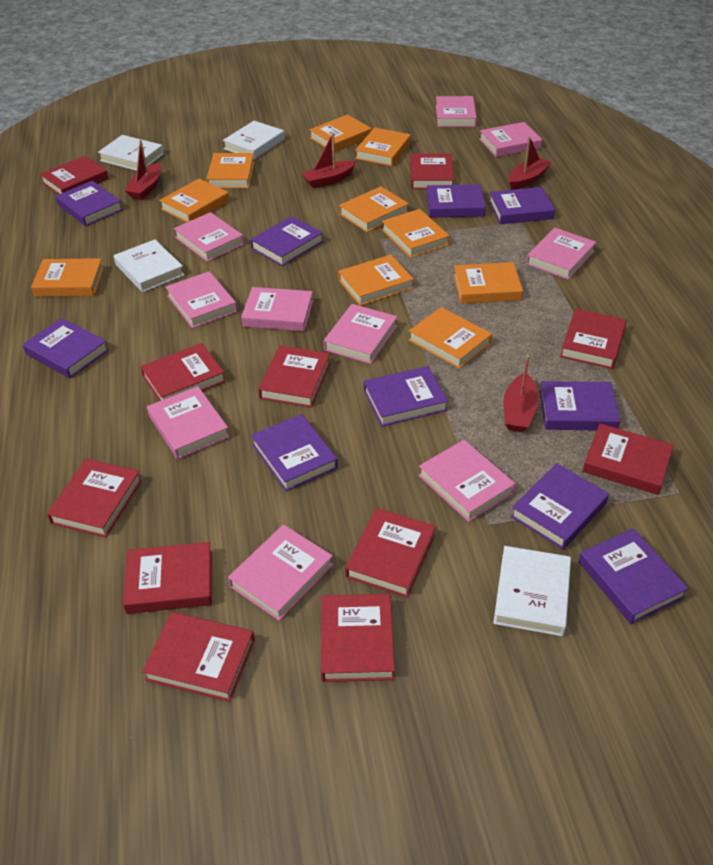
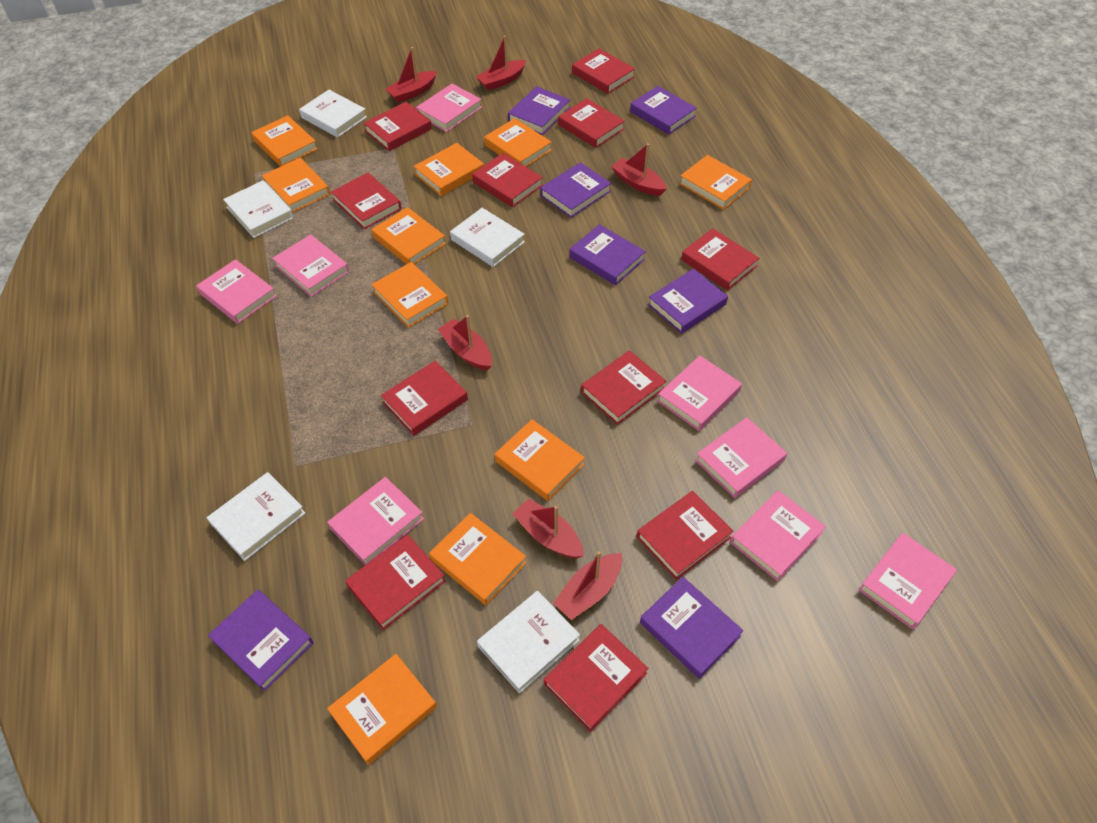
pink book: 10 -> 8
purple book: 10 -> 7
red boat: 4 -> 6
white book: 4 -> 5

